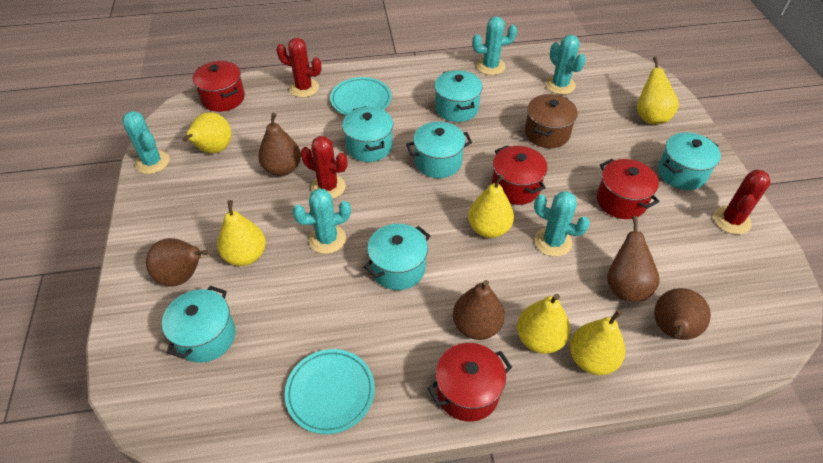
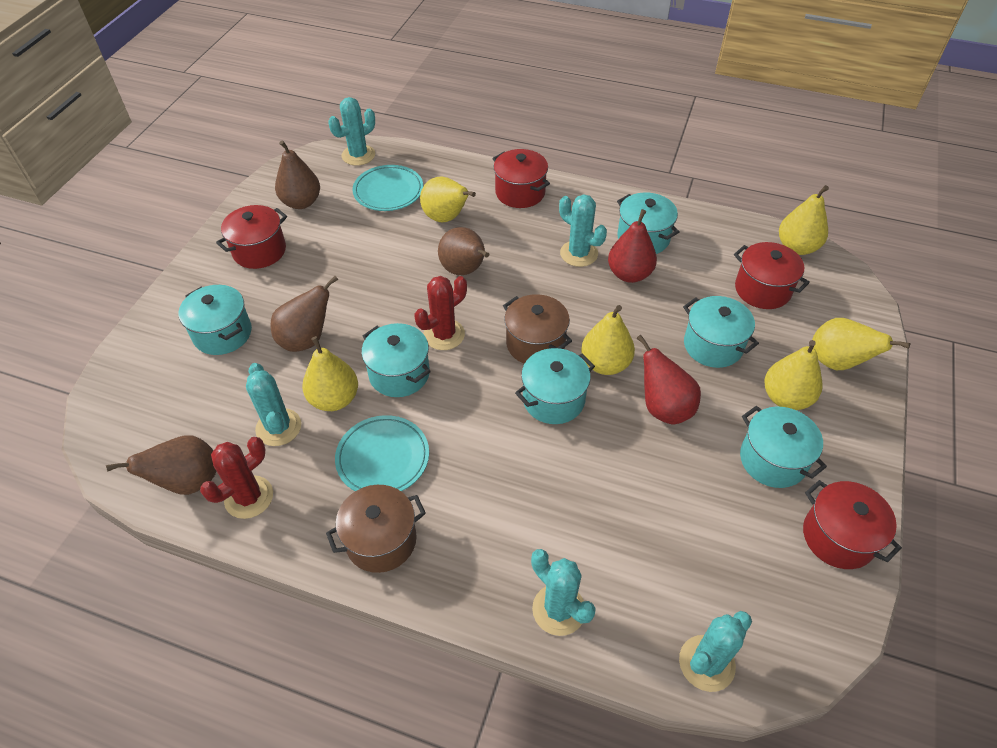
brown pear: 5 -> 4
brown pot: 1 -> 2
red cactus: 3 -> 2
red pear: 0 -> 2

